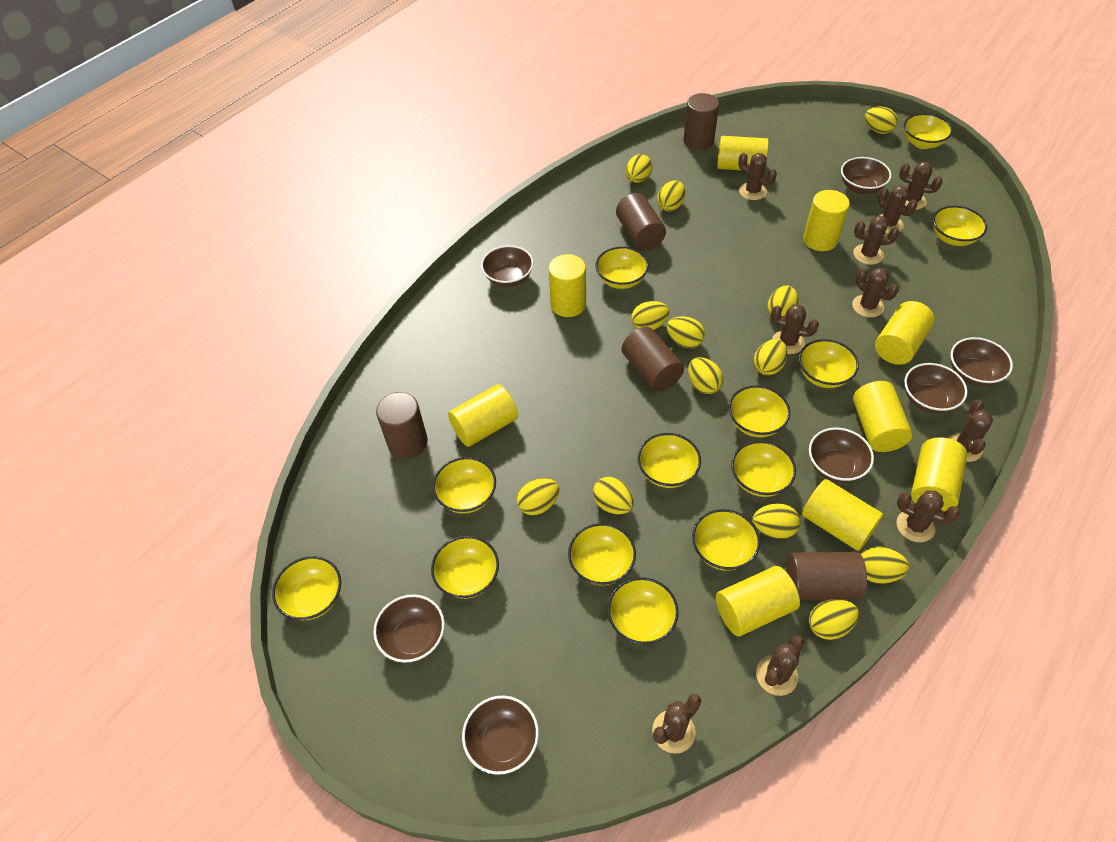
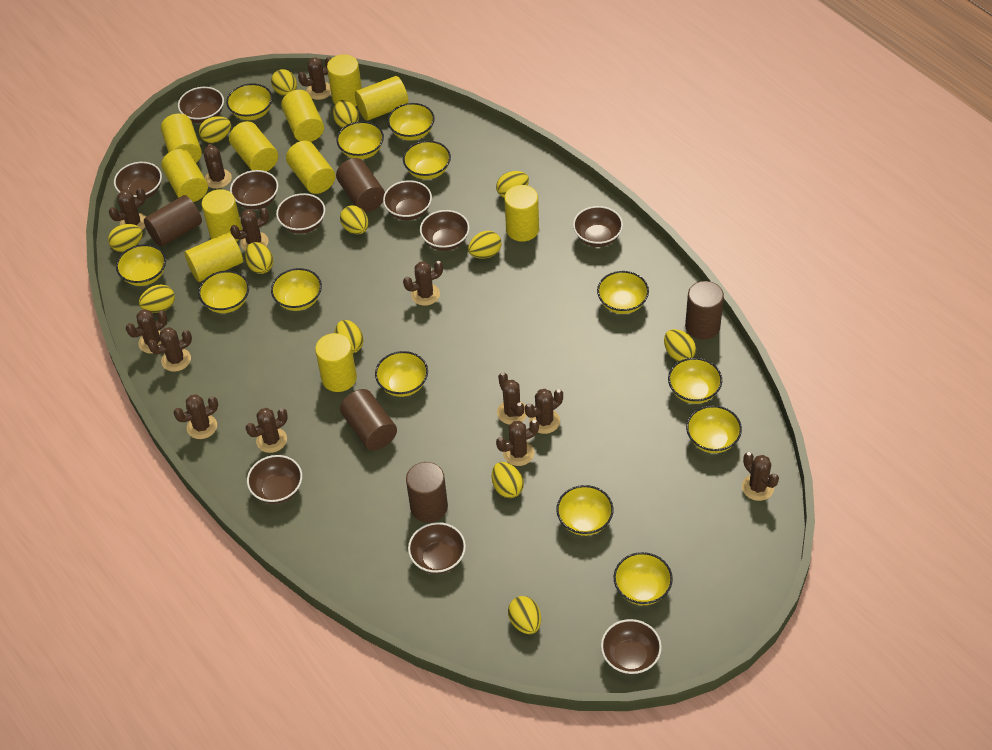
brown bowl: 7 -> 10
brown cactus: 10 -> 13
yellow cylinder: 9 -> 11

